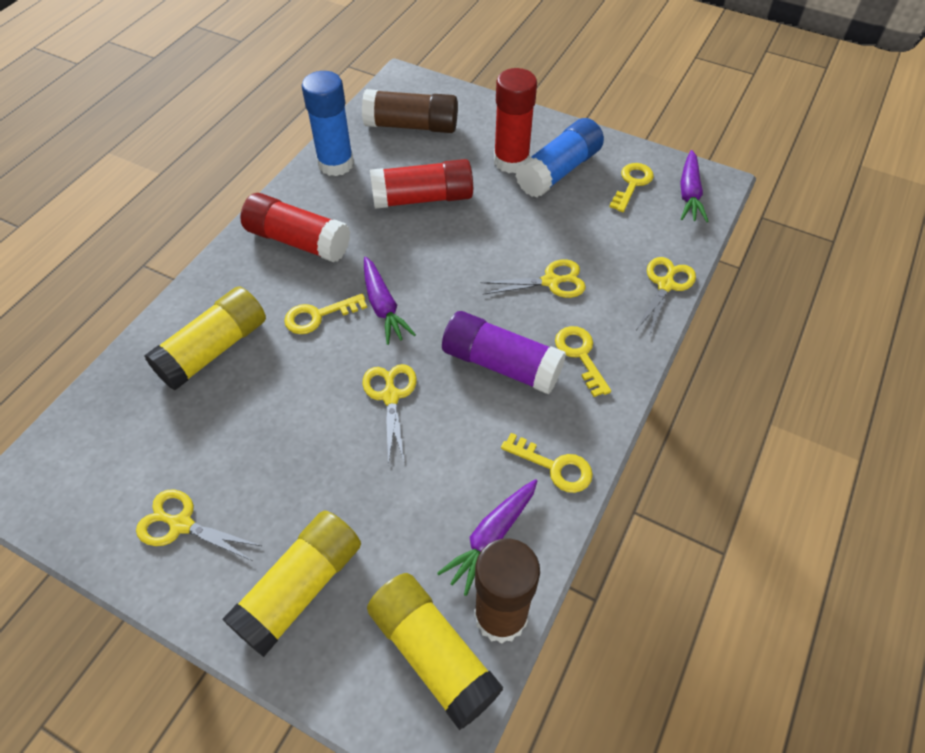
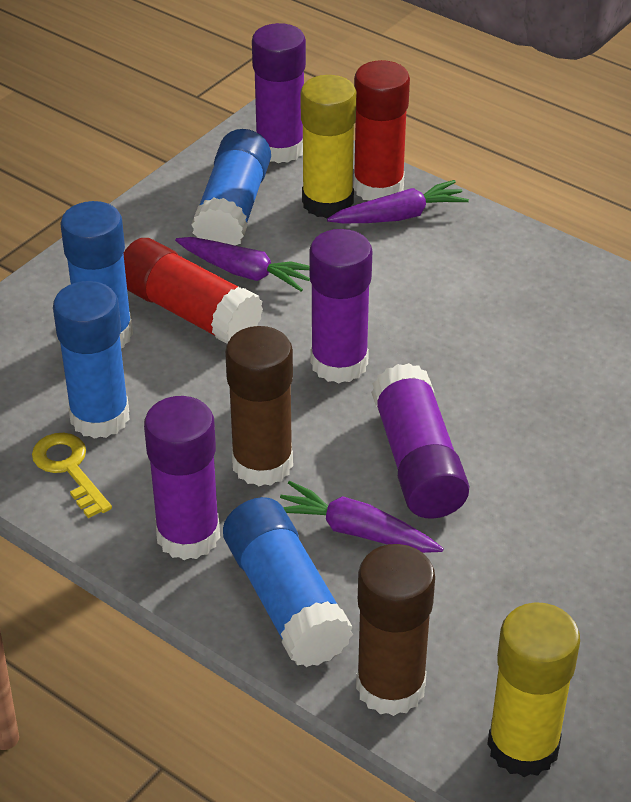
blue glue stick: 2 -> 4
purple glue stick: 1 -> 4
red glue stick: 3 -> 2
yellow glue stick: 3 -> 2
yellow key: 4 -> 1
yellow scissors: 4 -> 0

